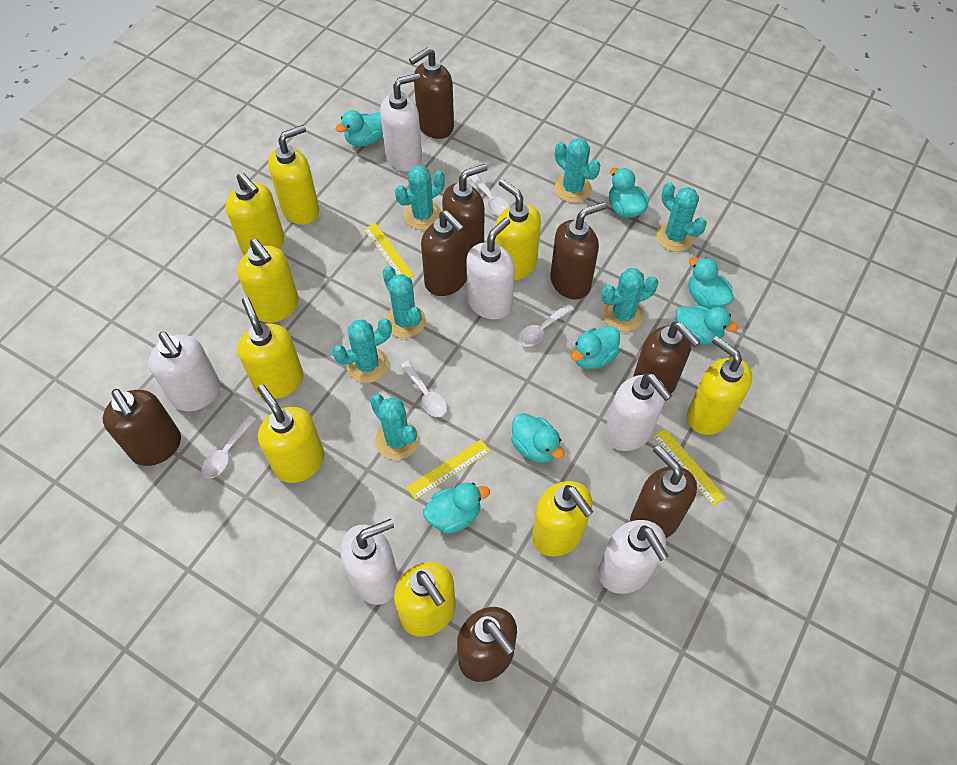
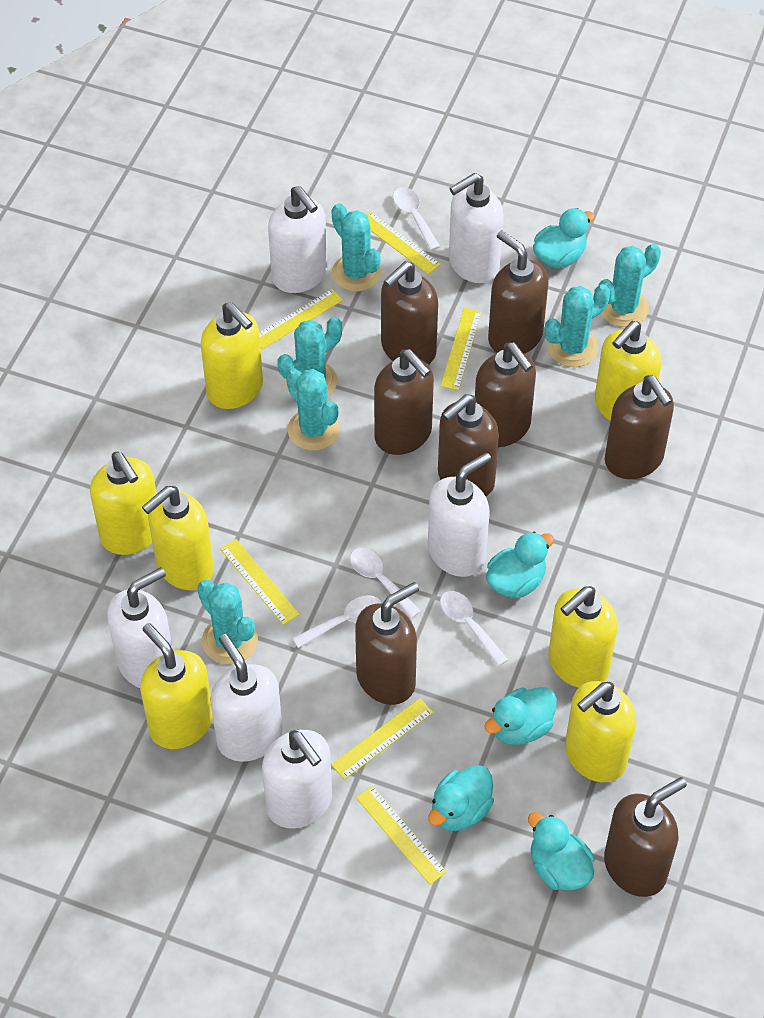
turquoise cactus: 7 -> 6
turquoise duck: 7 -> 5
yellow ruler: 3 -> 6
yellow soap dispenser: 9 -> 7

